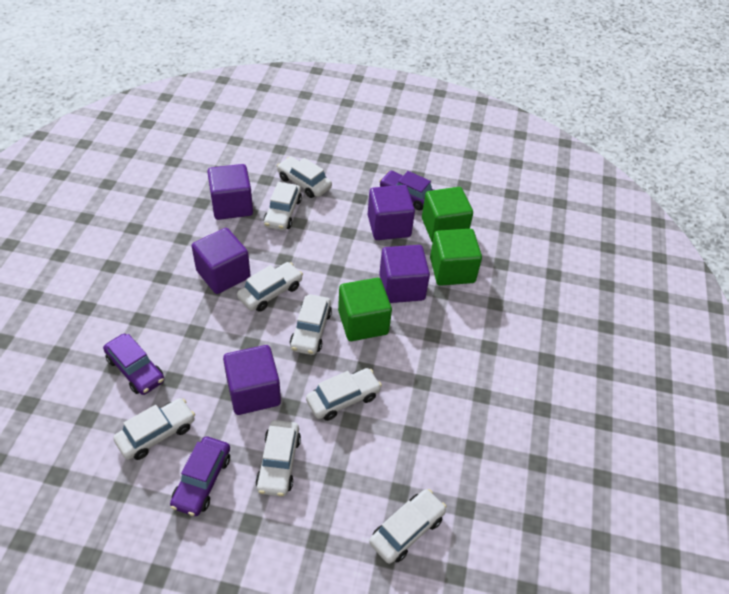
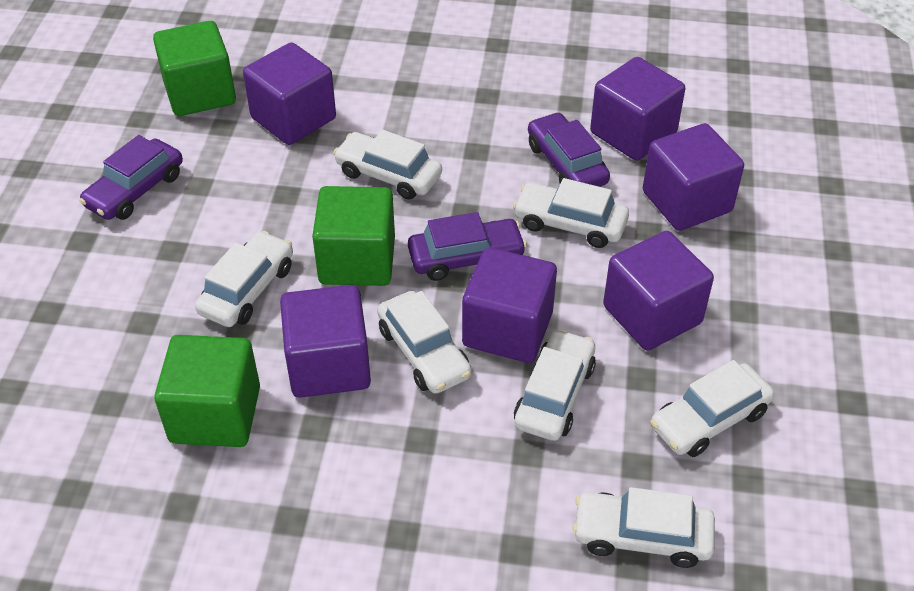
purple cube: 5 -> 6
white car: 8 -> 7

